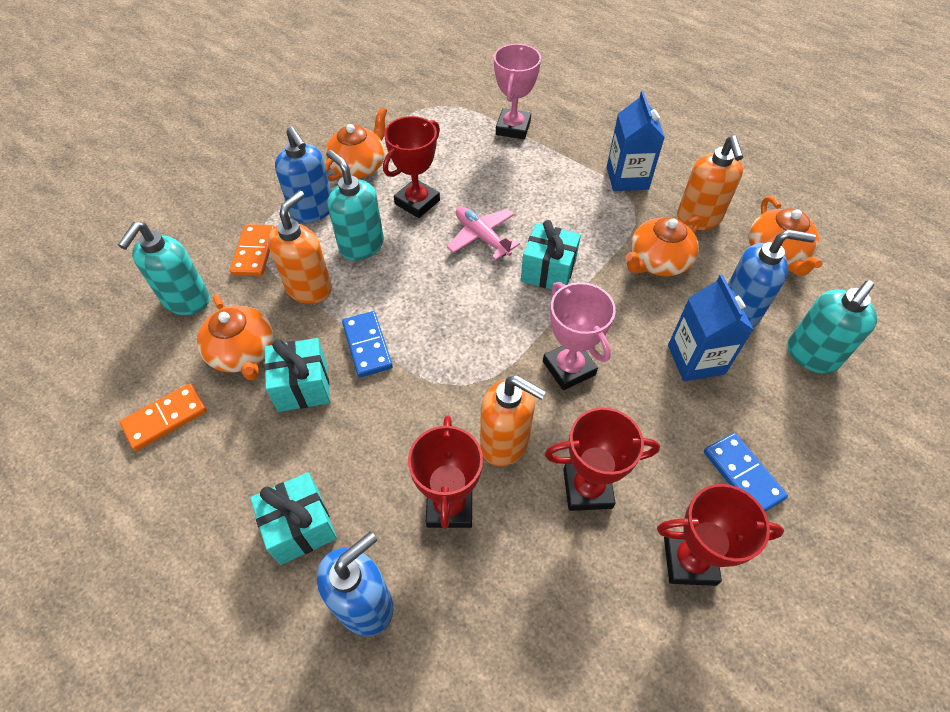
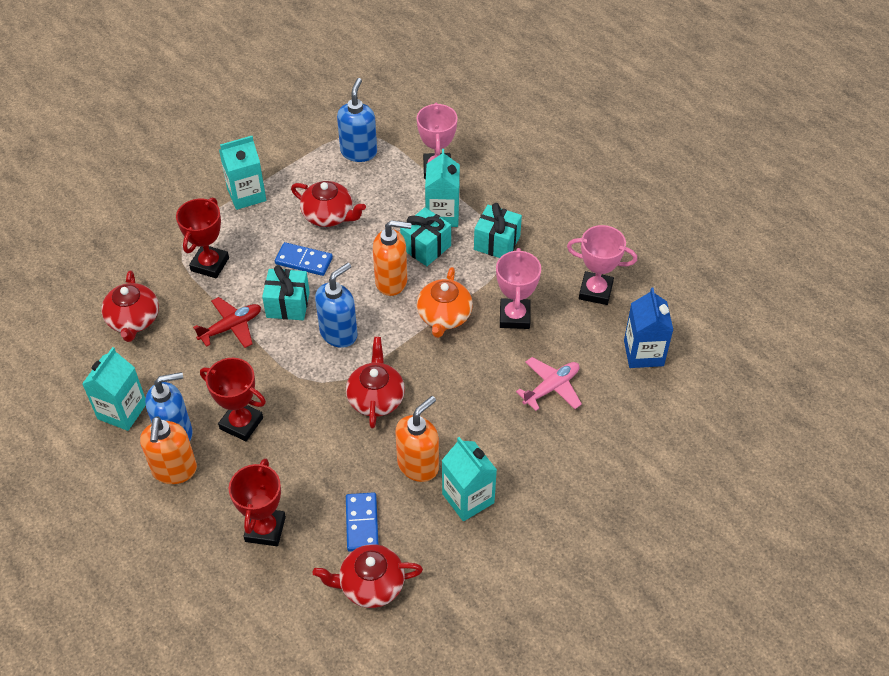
blue carton: 2 -> 1
orange domino: 2 -> 0
orange teapot: 4 -> 1
pink trophy: 2 -> 3
red plane: 0 -> 1
red teapot: 0 -> 4
red trophy: 4 -> 3
turquoise carton: 0 -> 4
turquoise soap dispenser: 3 -> 0

